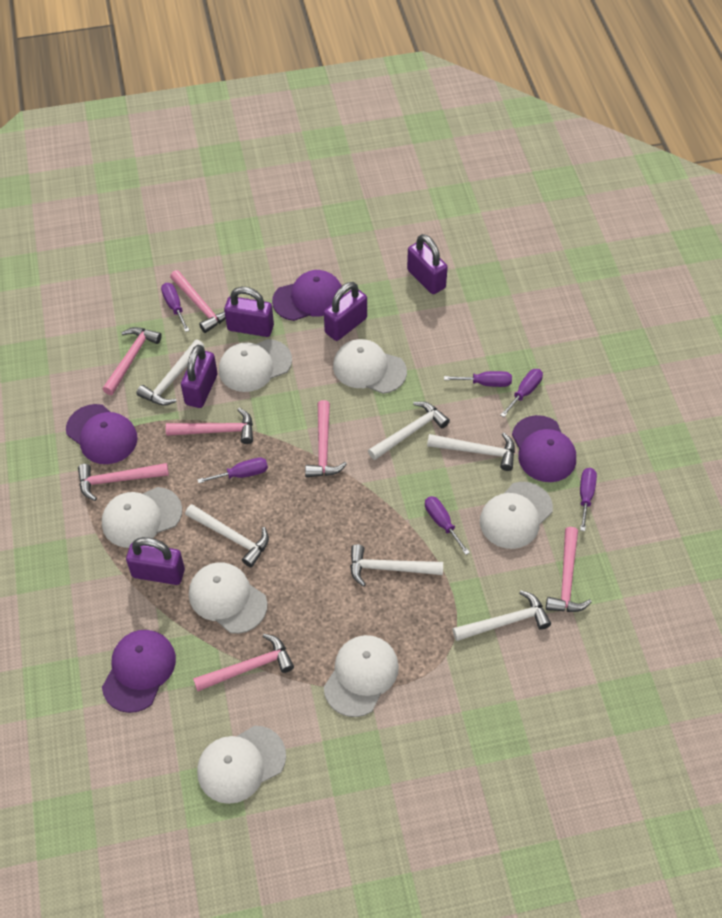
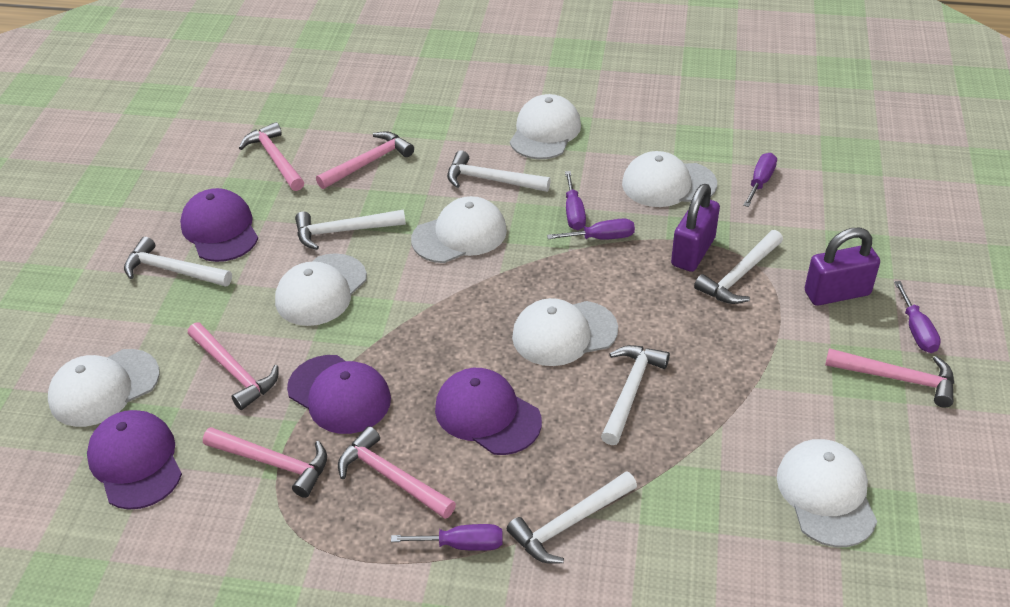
pink hammer: 7 -> 6
purple padlock: 5 -> 2
purple screwdriver: 6 -> 5

